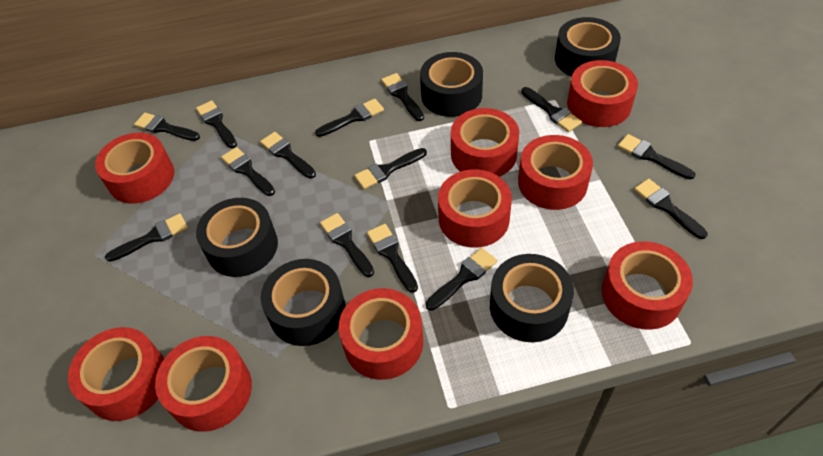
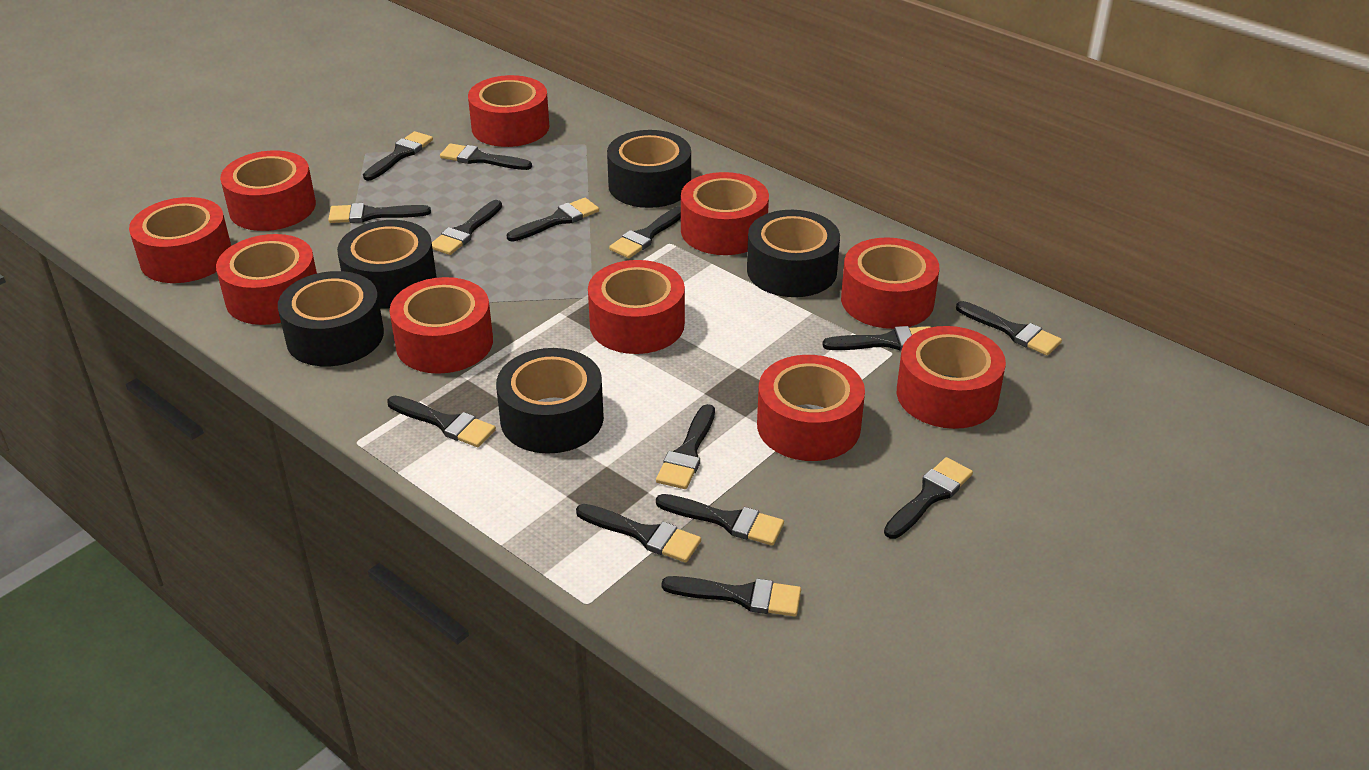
red tape: 9 -> 10

